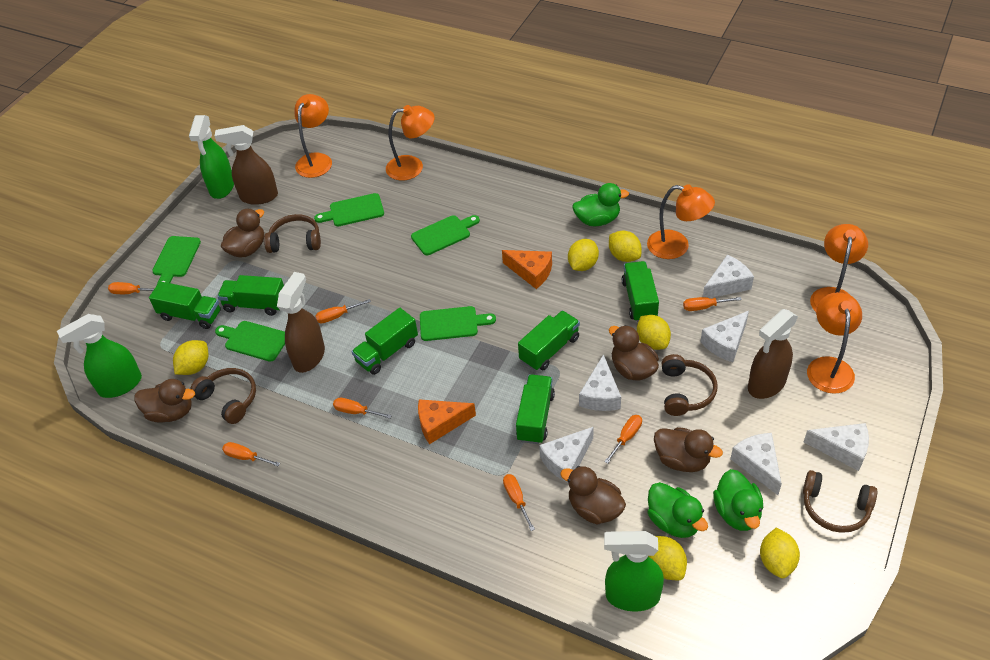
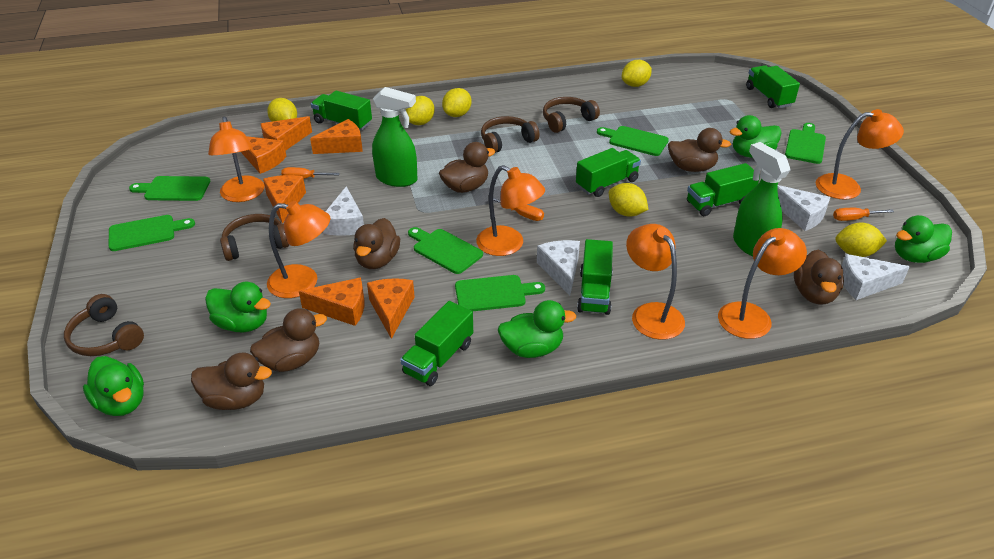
brown duck: 5 -> 6
brown spray bottle: 3 -> 0
green cutting board: 5 -> 6
green duck: 3 -> 5
green spray bottle: 3 -> 2
orange cheese: 2 -> 6
orange lamp: 5 -> 6
orange screwdriver: 7 -> 3
white cheese: 6 -> 4

